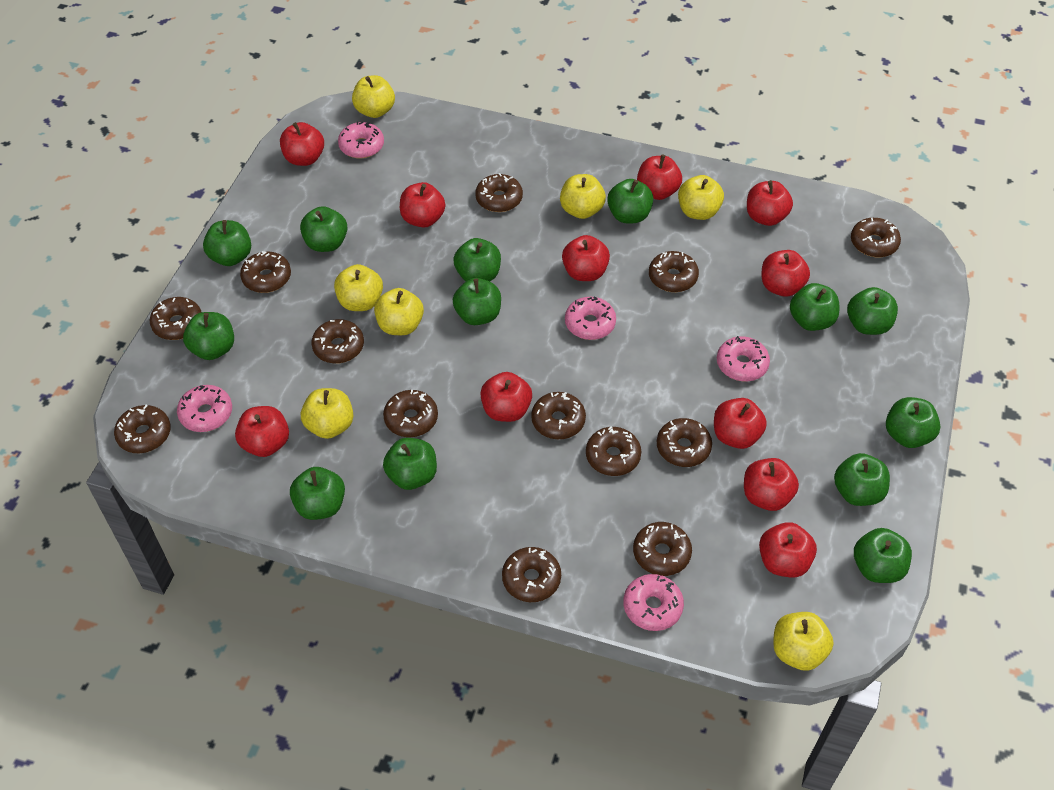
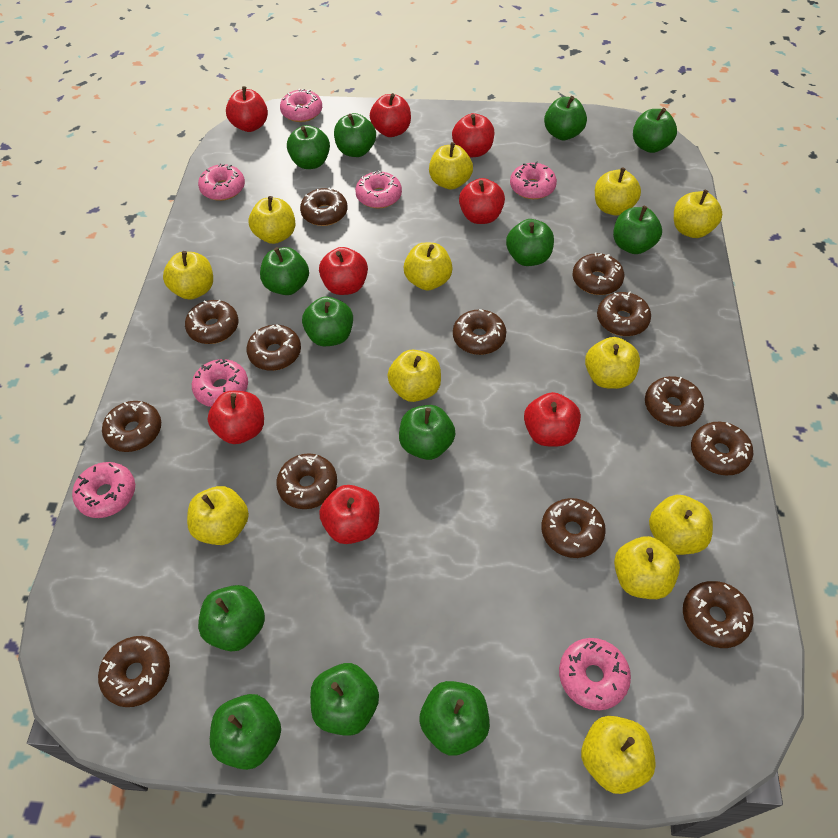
pink donut: 5 -> 7
red apple: 11 -> 8
yellow apple: 7 -> 12

